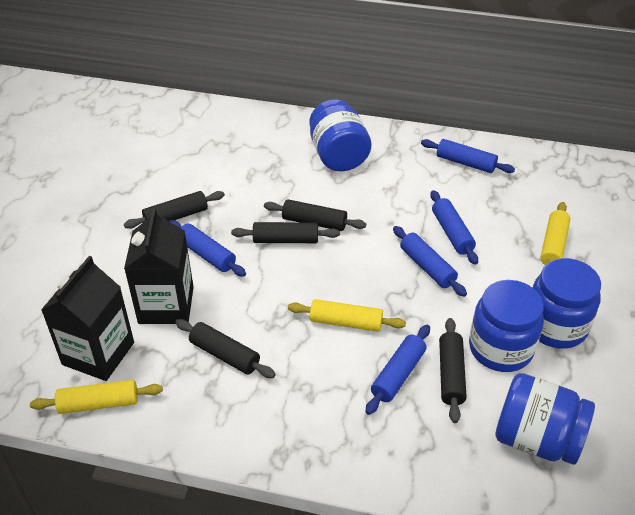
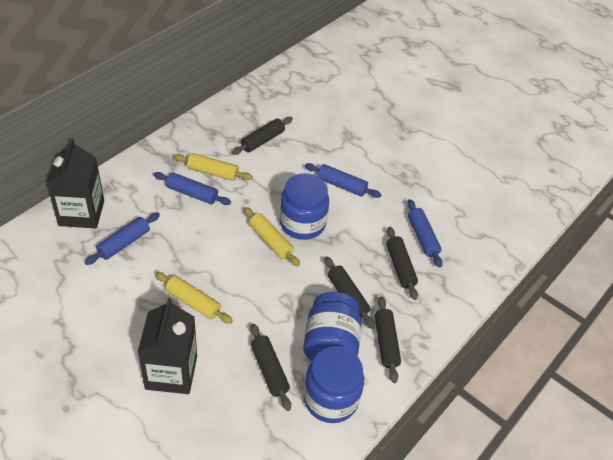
blue jar: 4 -> 3
blue rolling pin: 5 -> 4

